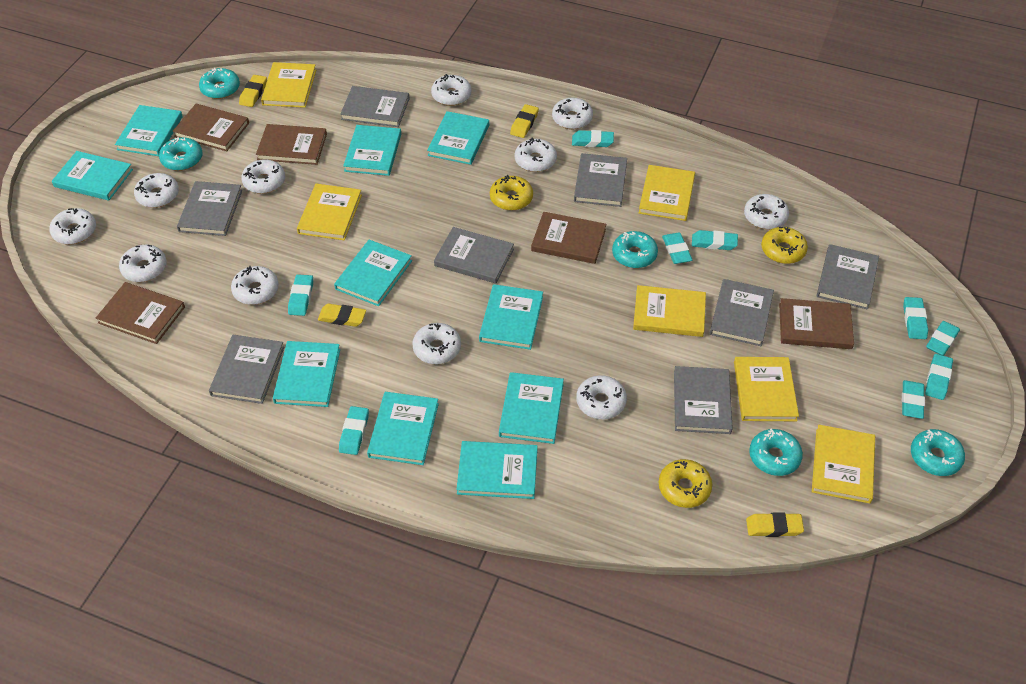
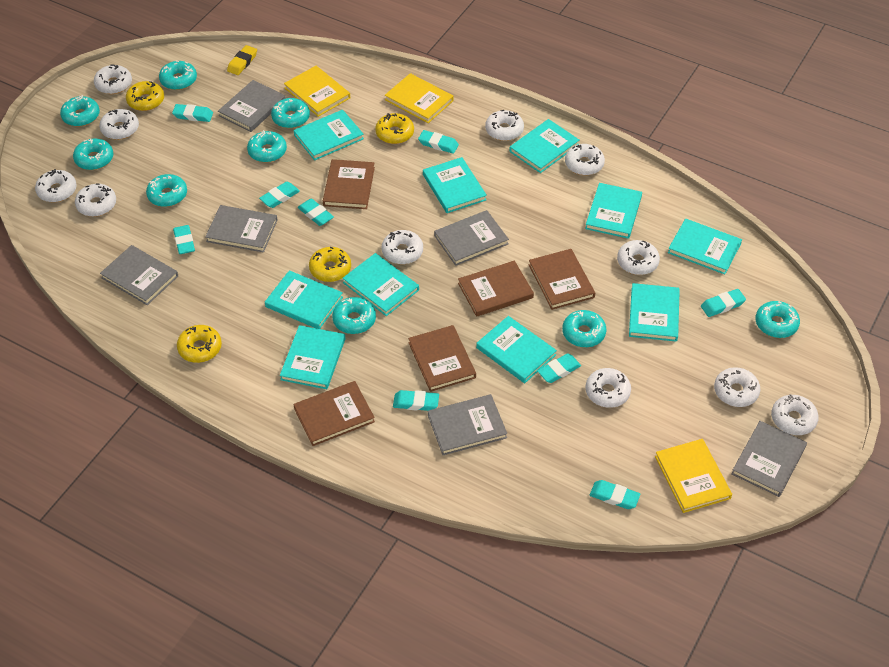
grey book: 8 -> 6
turquoise donut: 5 -> 9
yellow book: 6 -> 3
yellow donut: 3 -> 4
yellow eraser: 4 -> 1

